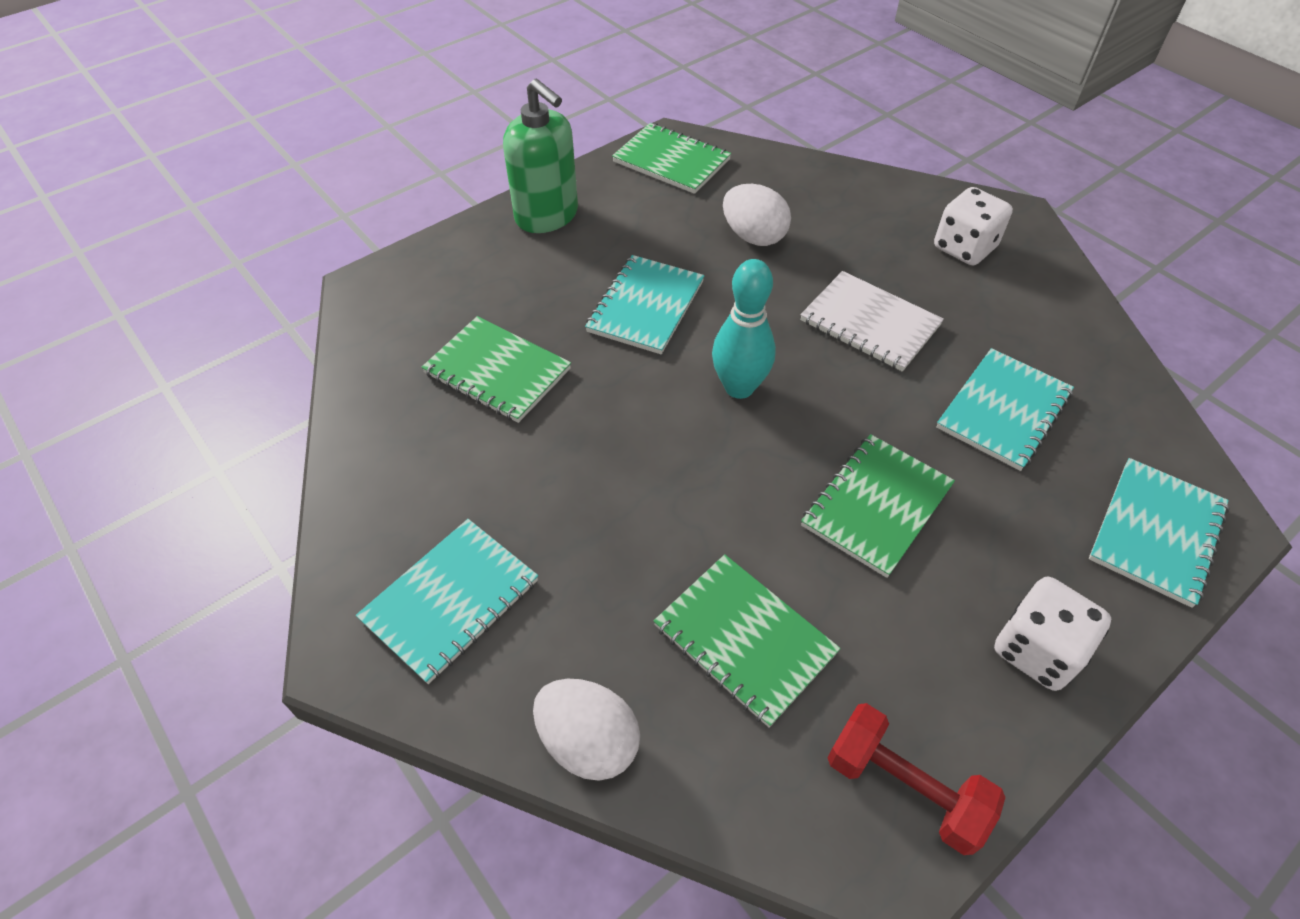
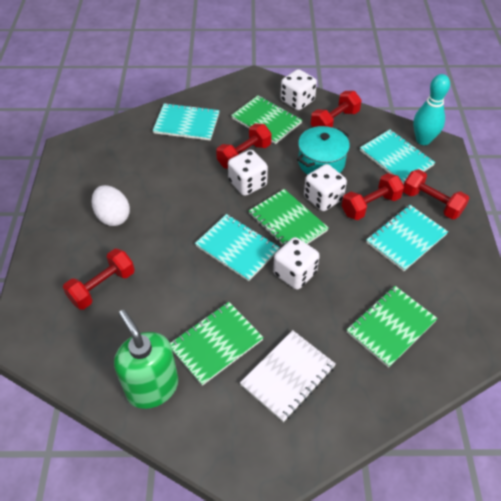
red dumbbell: 1 -> 5
turquoise pot: 0 -> 1
white dice: 2 -> 4
white egg: 2 -> 1

